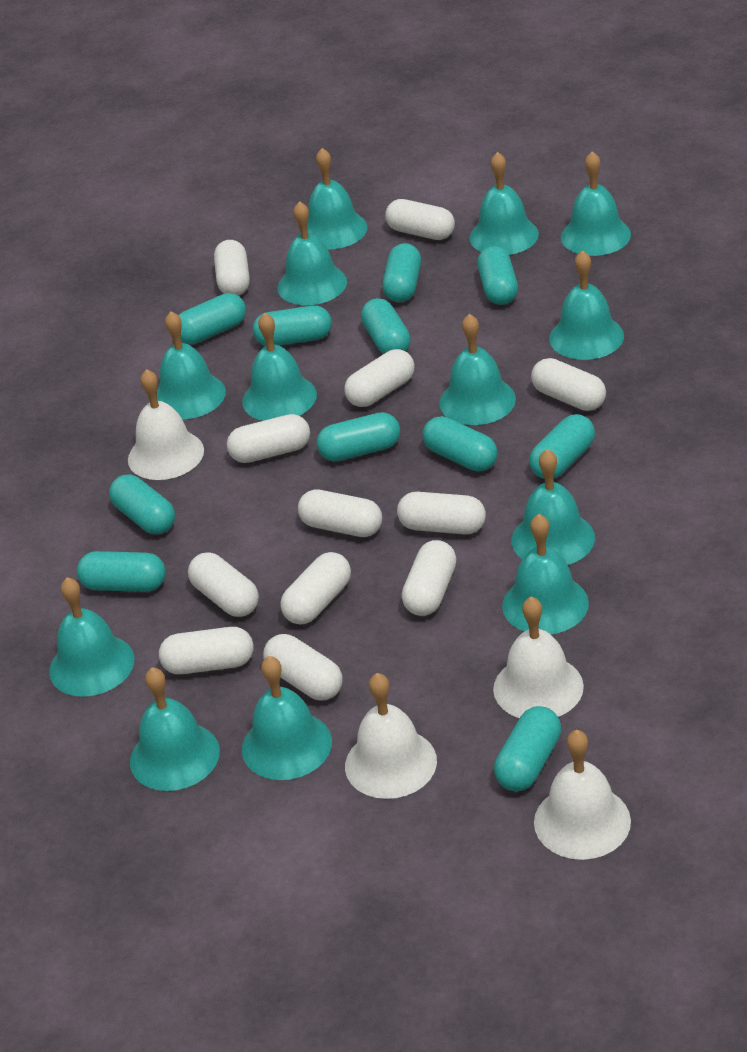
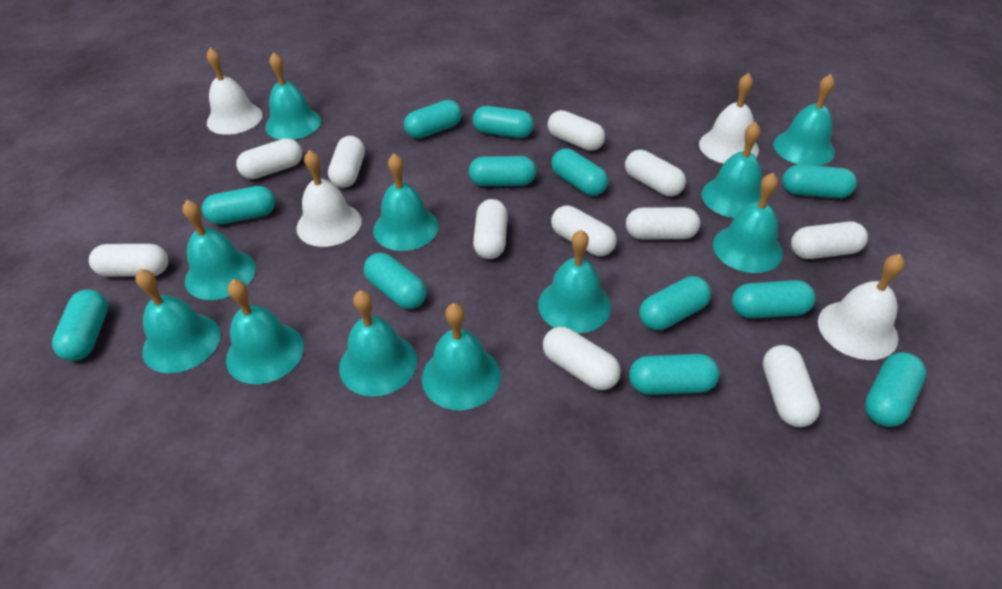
turquoise bell: 13 -> 11
turquoise capsule: 11 -> 12
white capsule: 12 -> 11

